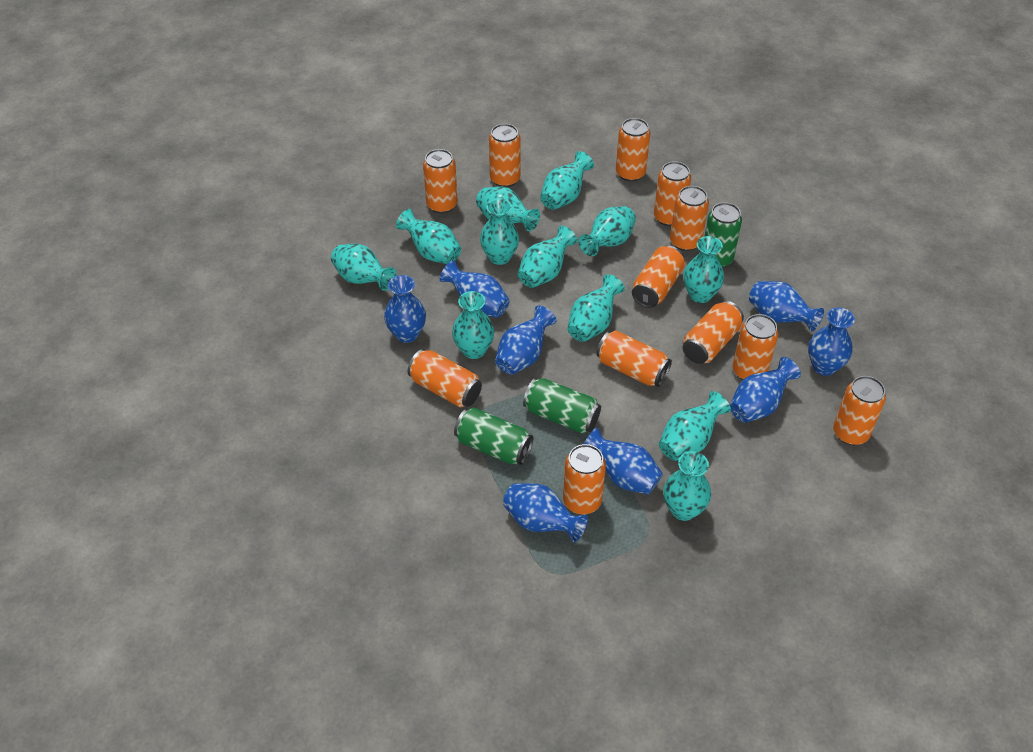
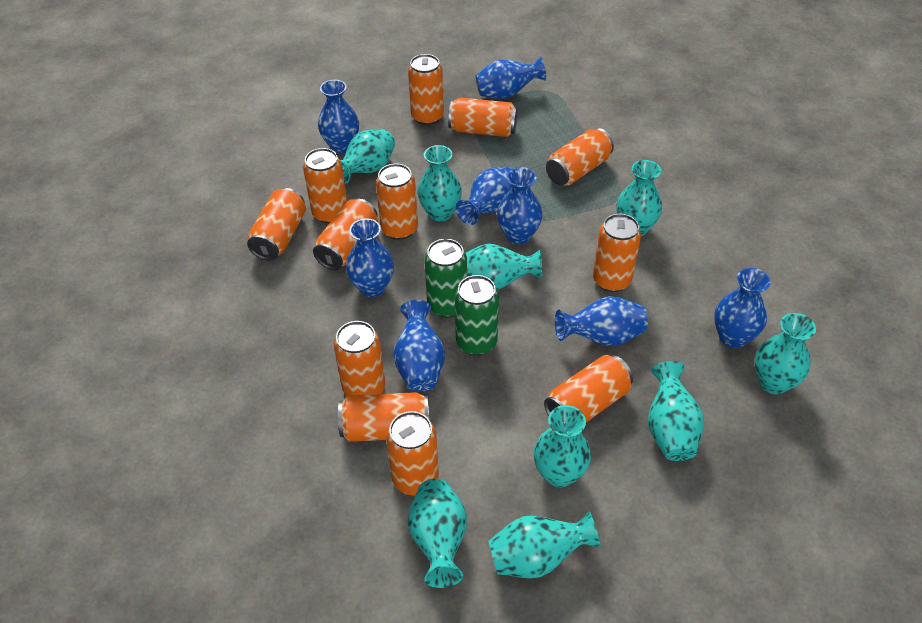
green can: 3 -> 2
turquoise vase: 12 -> 9

